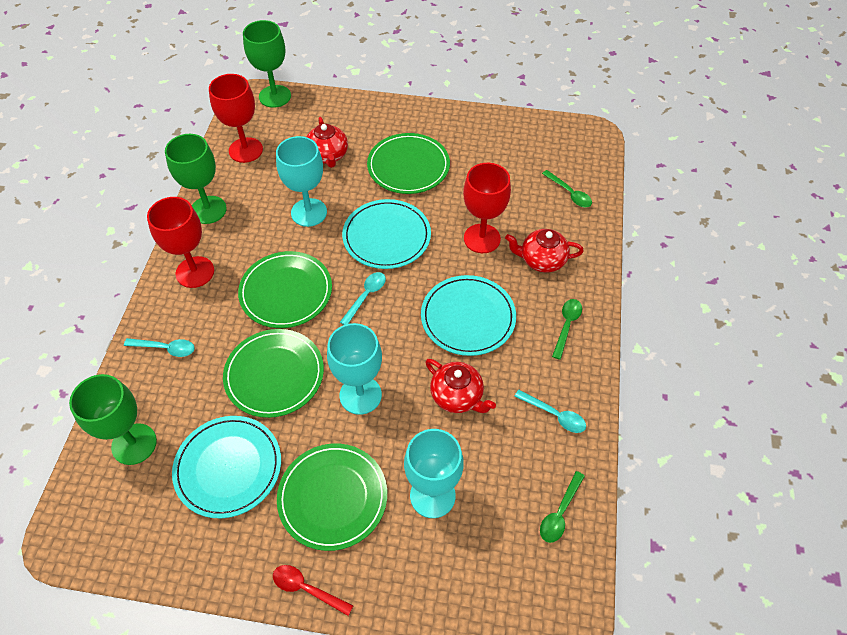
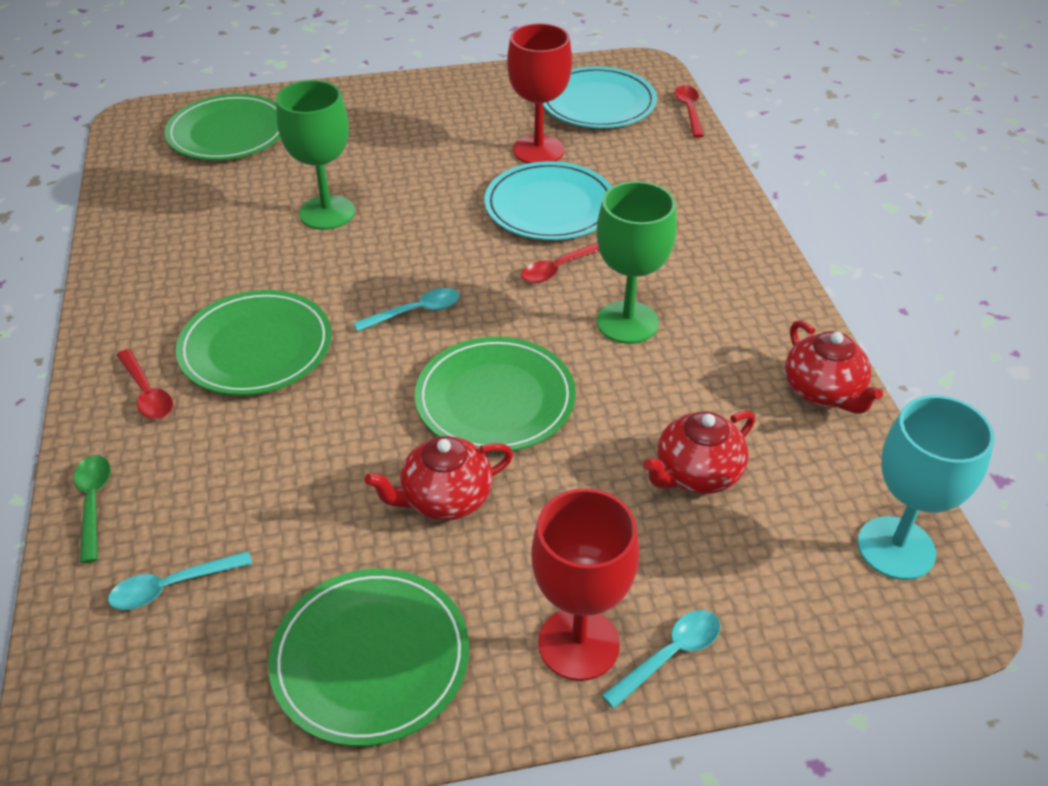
green goblet: 3 -> 2
green spoon: 3 -> 1
red goblet: 3 -> 2
red spoon: 1 -> 3
turquoise goblet: 3 -> 1
turquoise plate: 3 -> 2

